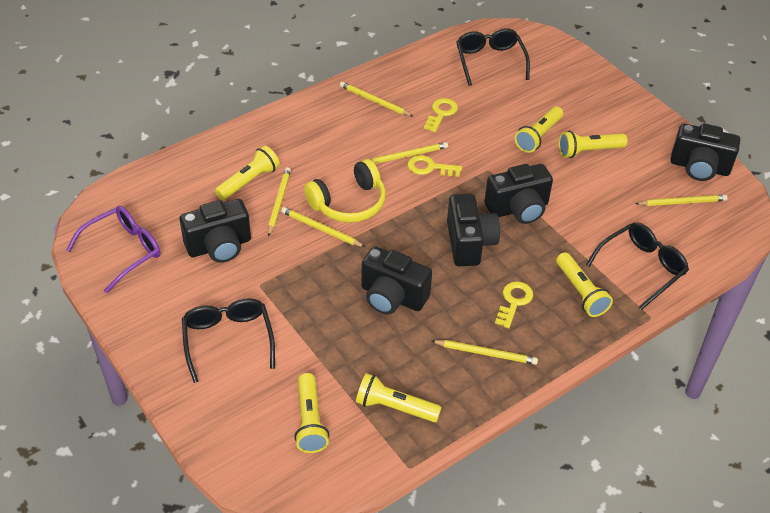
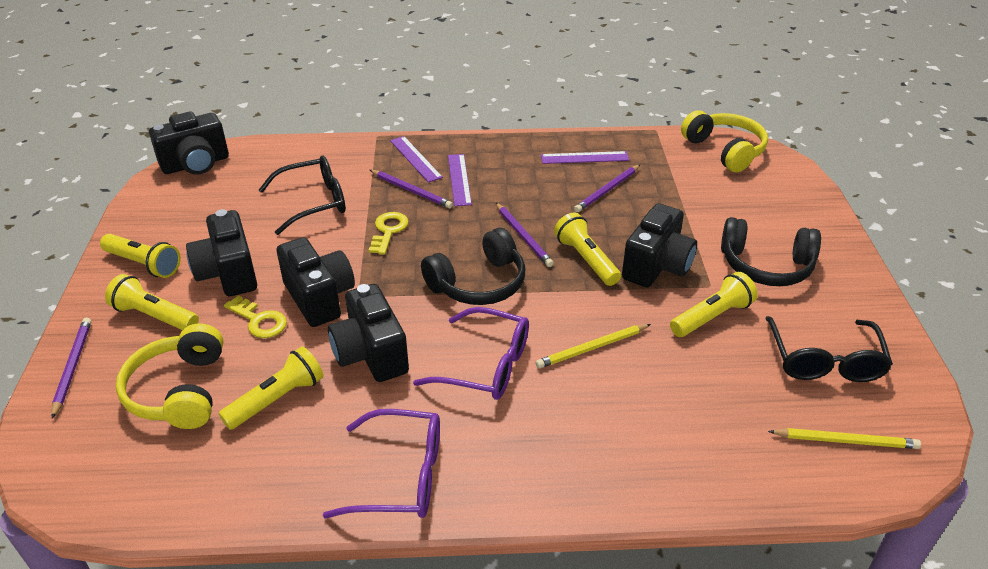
black glasses: 3 -> 2
black headphones: 0 -> 2
purple glasses: 1 -> 2
purple pencil: 0 -> 4
purple ruler: 0 -> 3
yellow flashlight: 6 -> 5
yellow headphones: 1 -> 2
yellow key: 3 -> 2
yellow pencil: 6 -> 2

